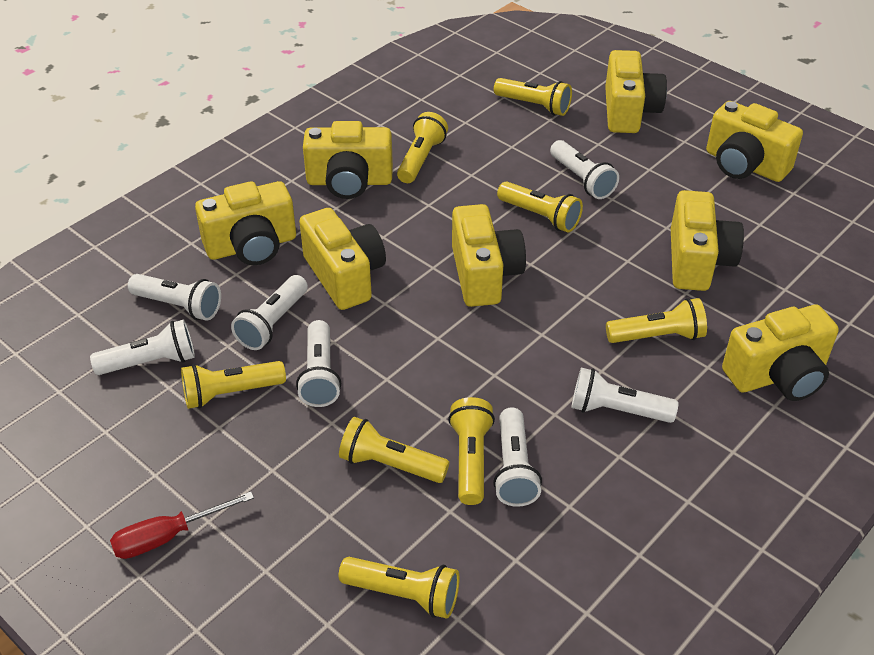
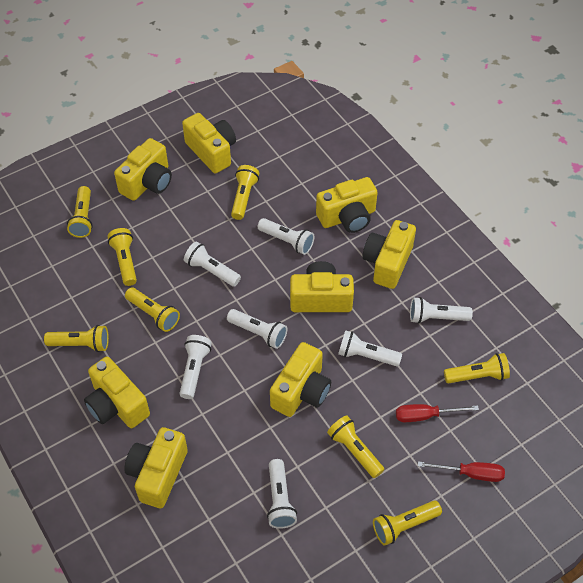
red screwdriver: 1 -> 2

